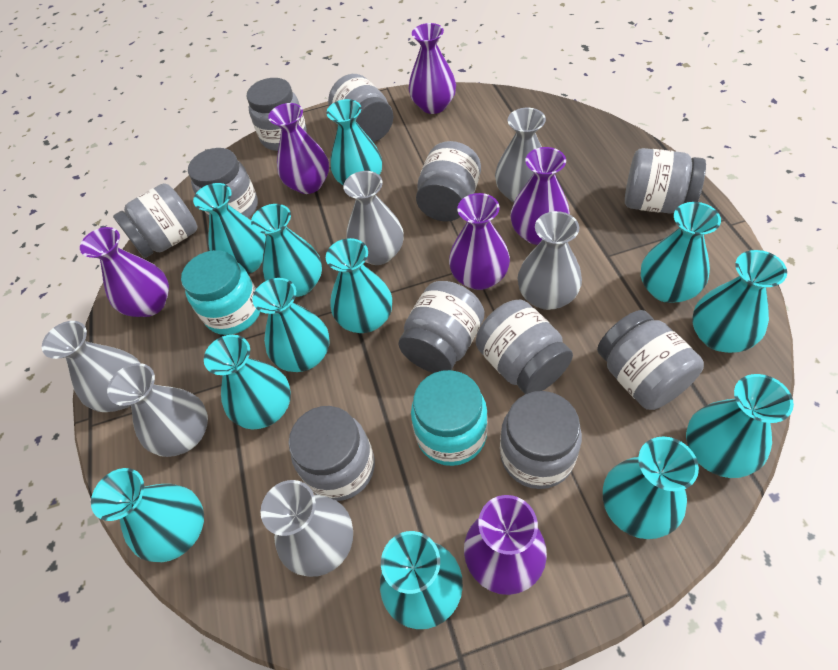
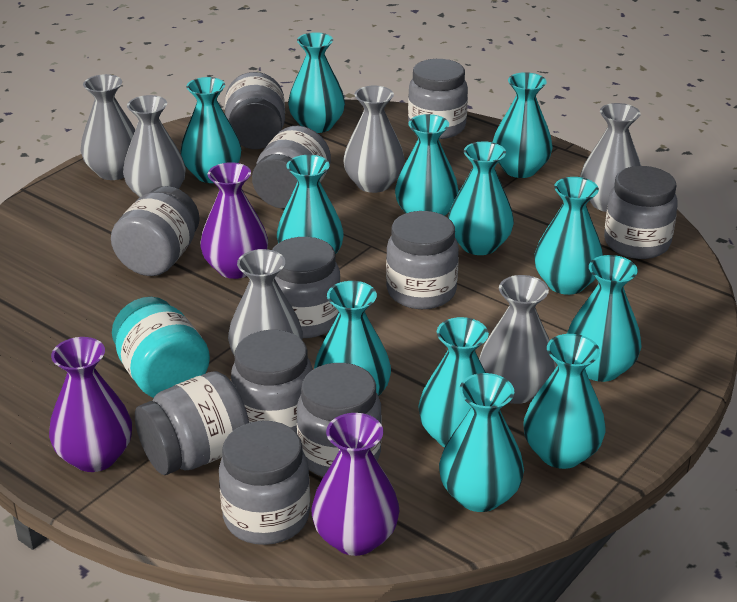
purple vase: 6 -> 3
turquoise jar: 2 -> 1

